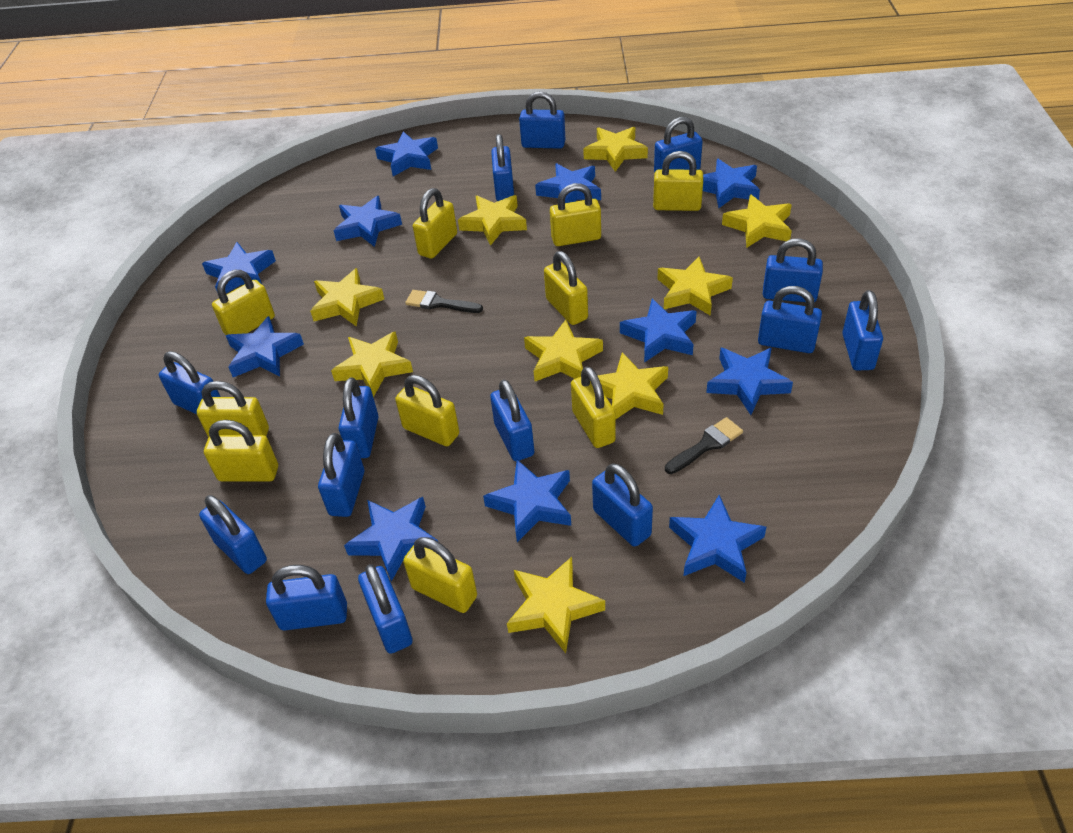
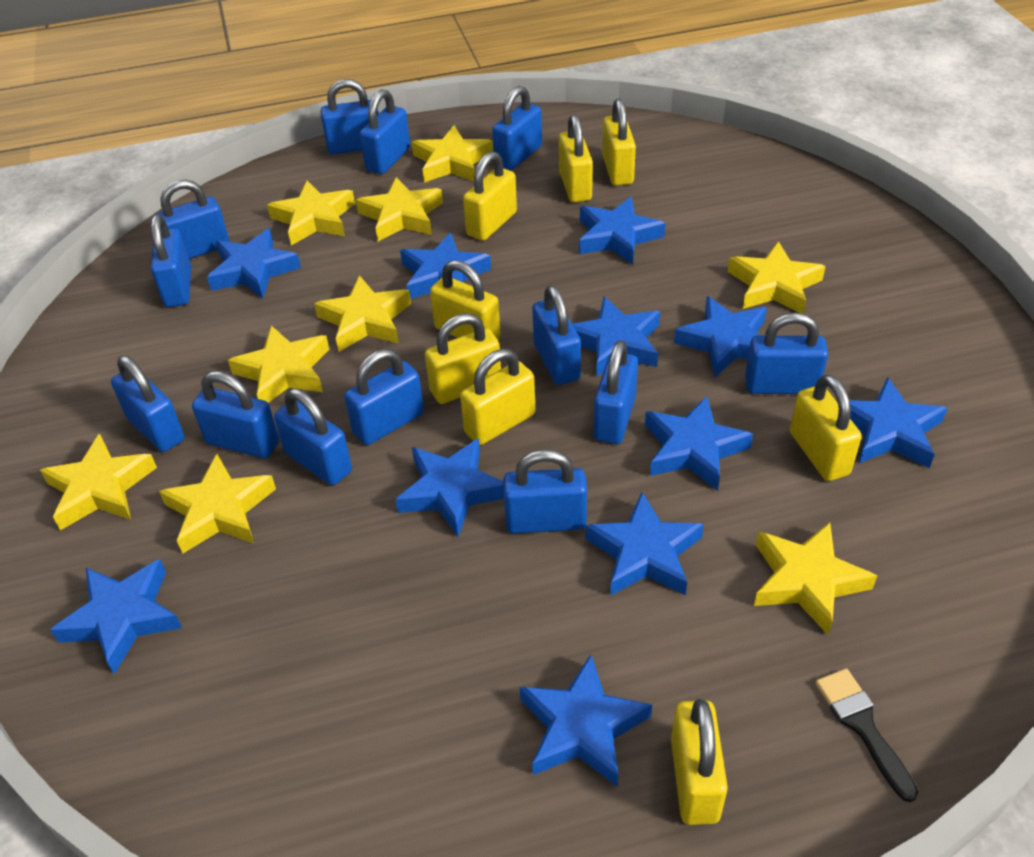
black brush: 2 -> 1
blue padlock: 14 -> 13
yellow padlock: 10 -> 8

